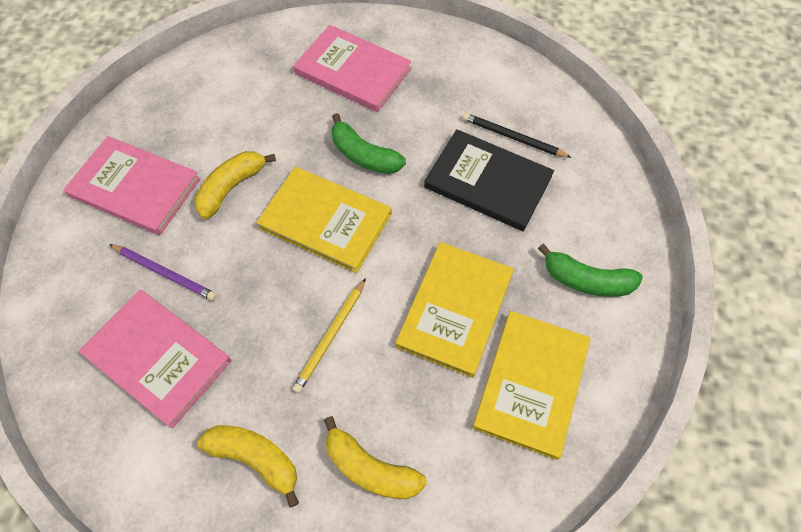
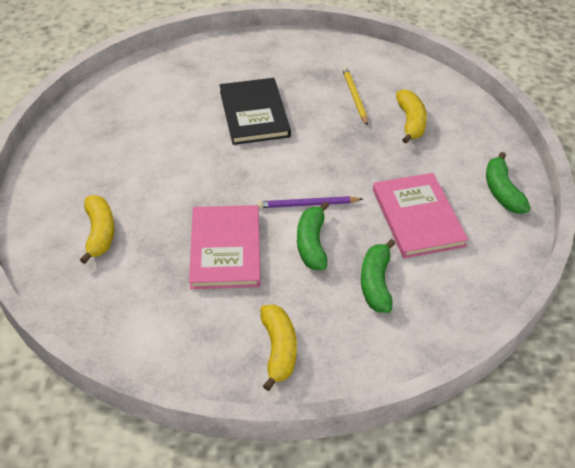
black pencil: 1 -> 0
green banana: 2 -> 3
pink book: 3 -> 2
yellow book: 3 -> 0

